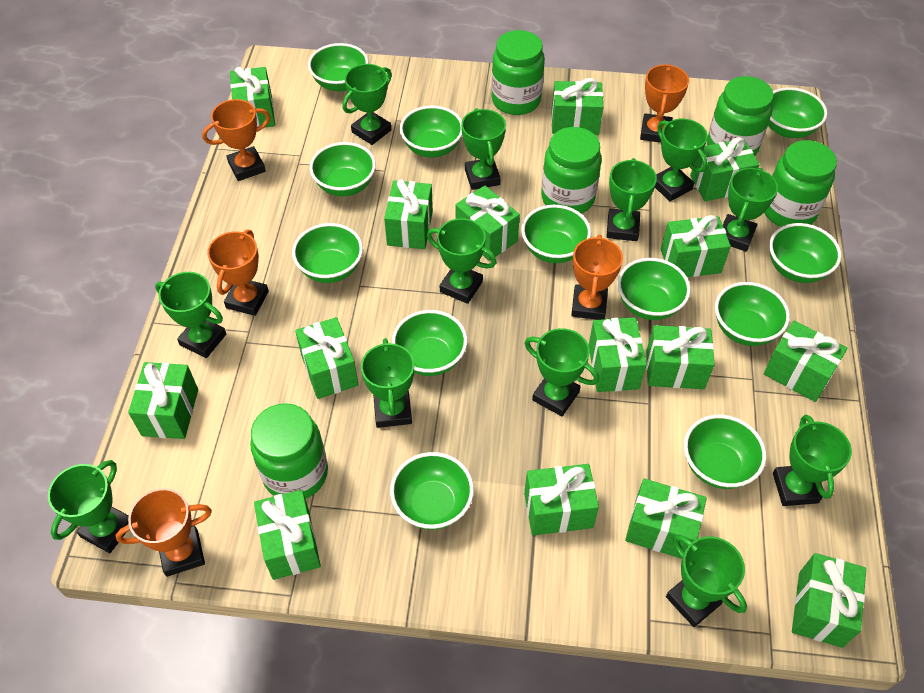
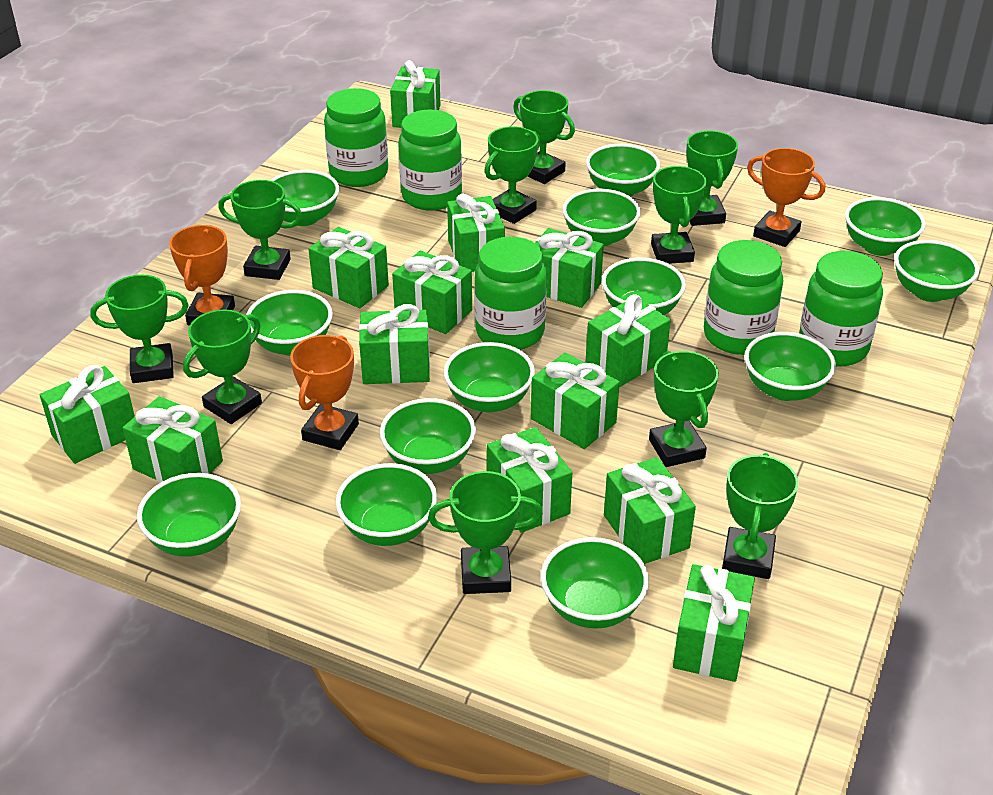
green bowl: 12 -> 13
green gift: 15 -> 13
green trophy: 12 -> 10
orange trophy: 5 -> 3

